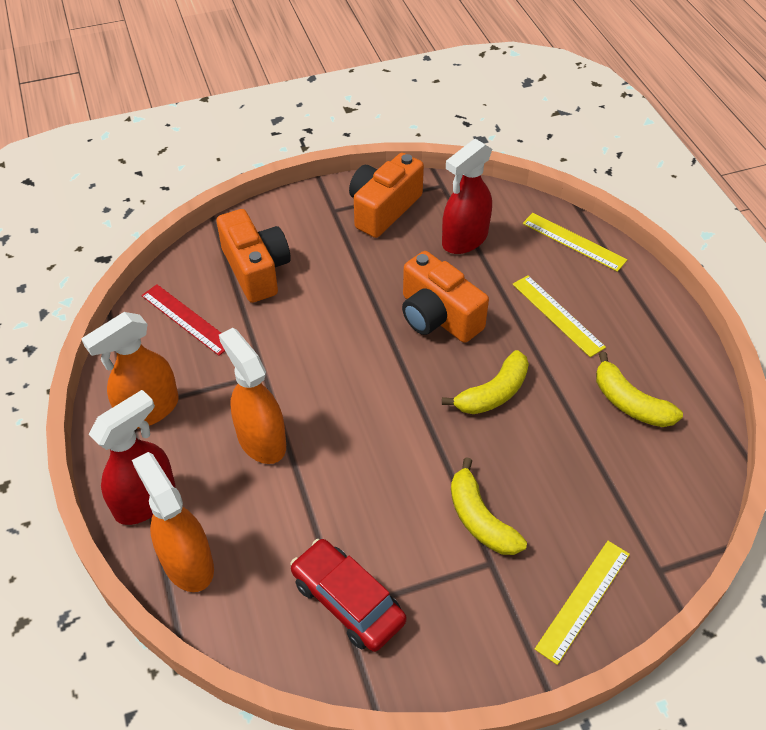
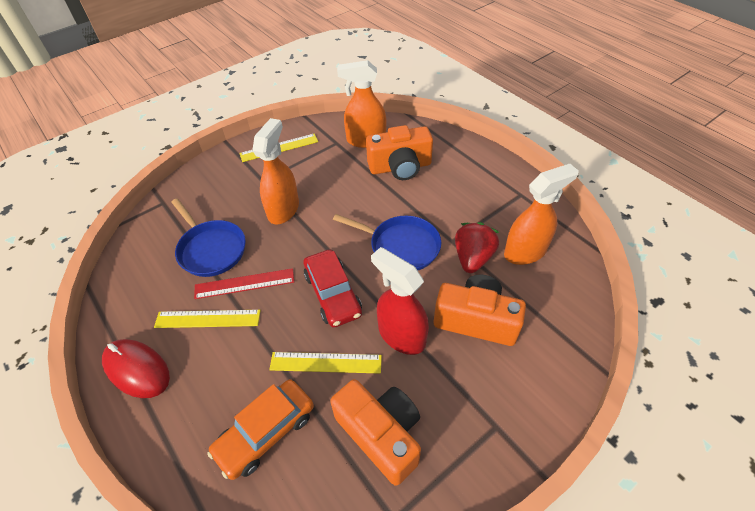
blue pan: 0 -> 2
orange car: 0 -> 1
red mouse: 0 -> 1
red spray bottle: 2 -> 1
red strawberry: 0 -> 1
yellow banana: 3 -> 0

